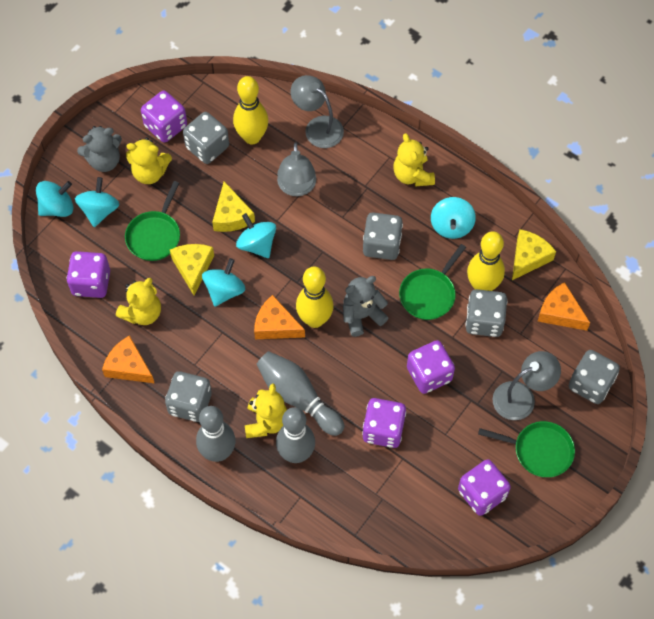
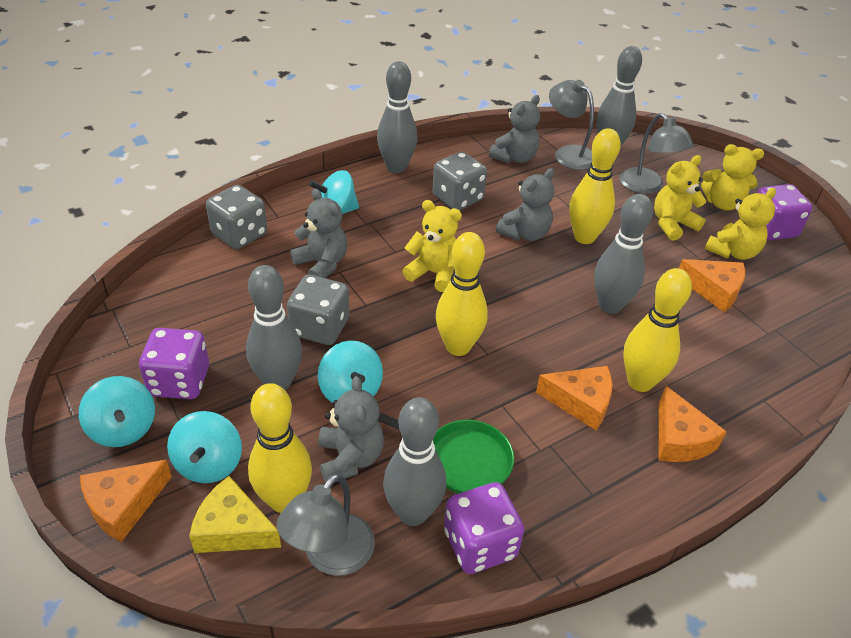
green pan: 3 -> 1
grey bowling pin: 3 -> 5
grey dice: 5 -> 3
grey teddy bear: 2 -> 4
orange cheese: 3 -> 4
purple dice: 5 -> 3
turquoise spinning top: 5 -> 4
yellow bowling pin: 3 -> 4
yellow cheese: 3 -> 1

